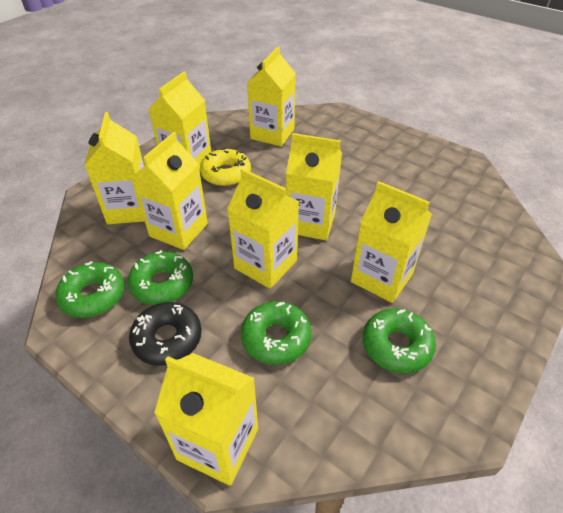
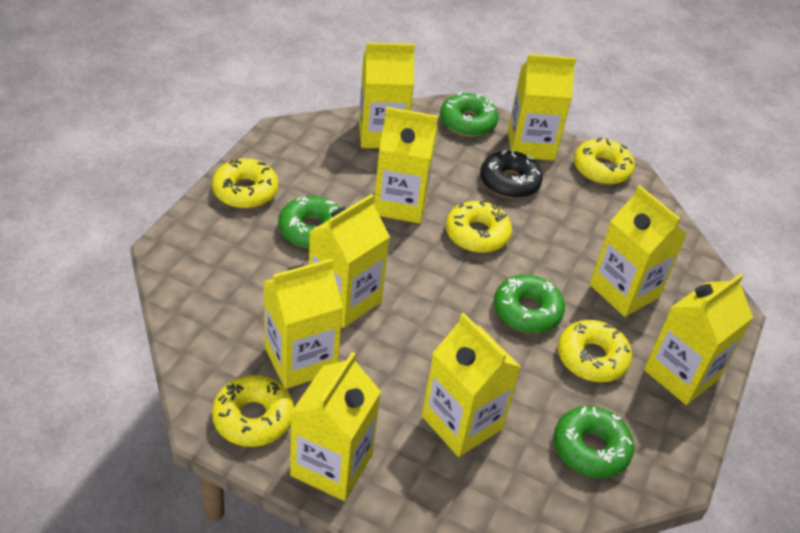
yellow carton: 8 -> 9
yellow donut: 1 -> 5

